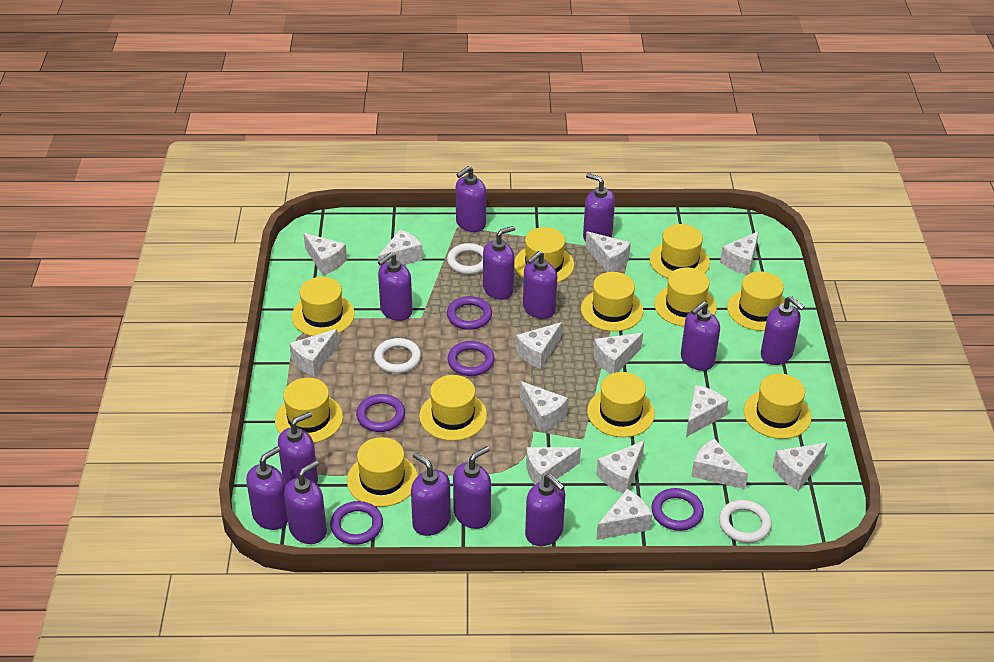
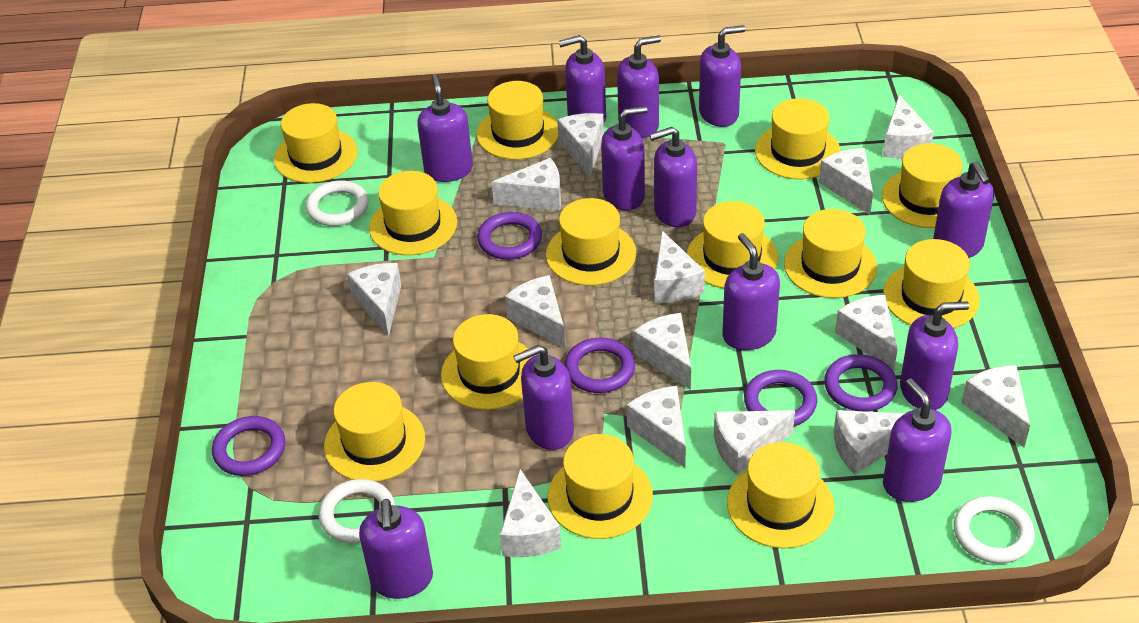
purple soap dispenser: 13 -> 12
yellow hat: 11 -> 13

